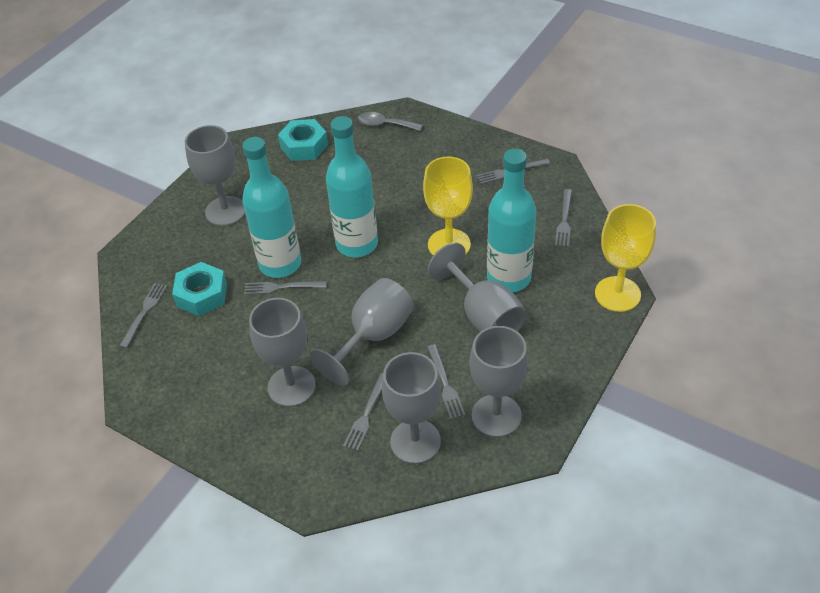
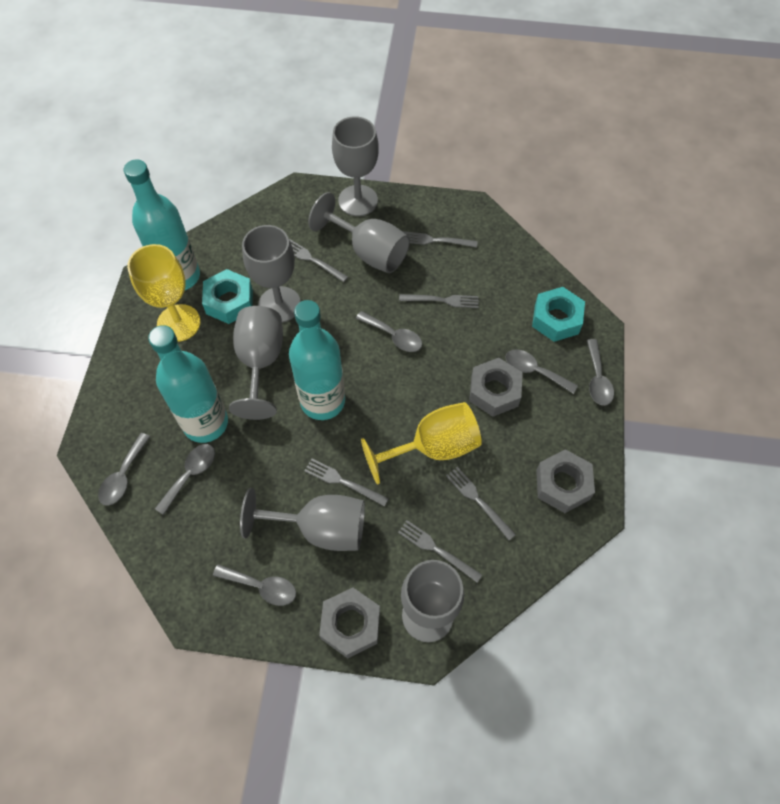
grey nut: 0 -> 3
grey spoon: 1 -> 6

